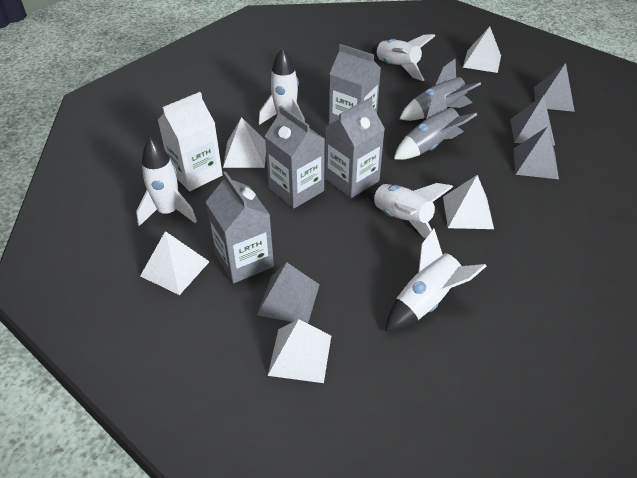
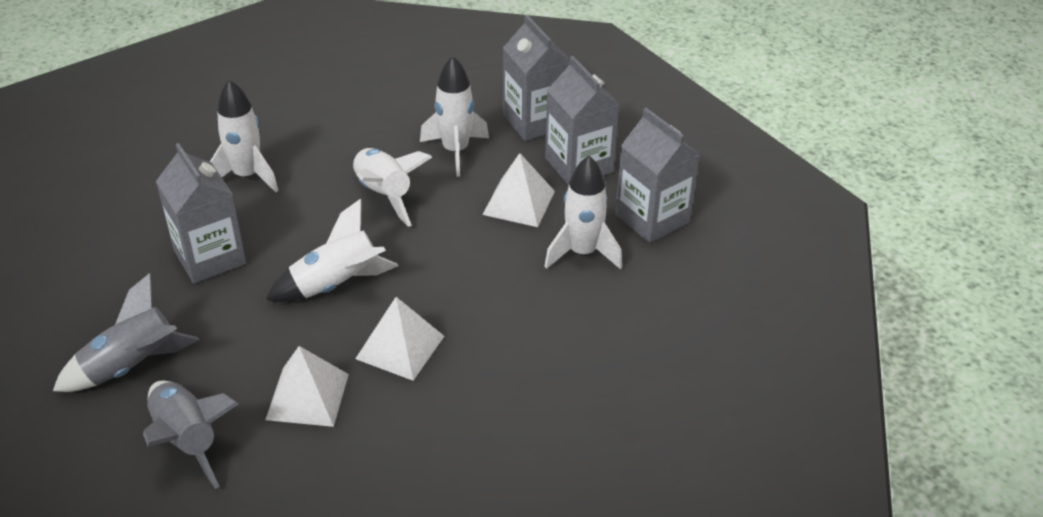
grey pyramid: 4 -> 0
white carton: 1 -> 0
white pyramid: 5 -> 3

